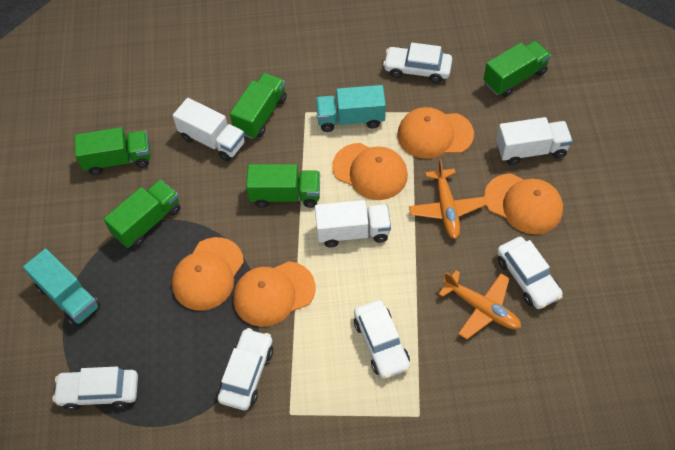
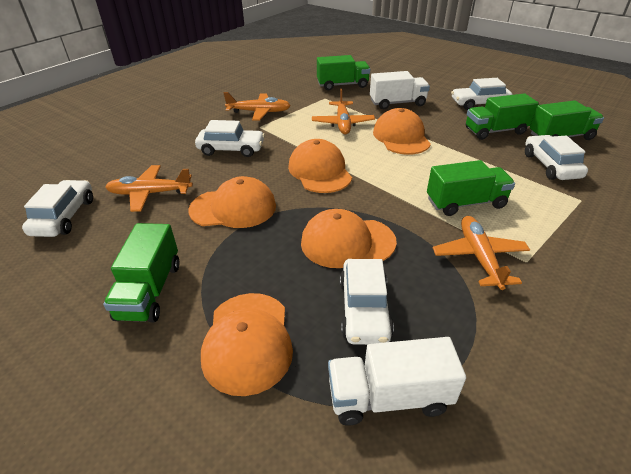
orange plane: 2 -> 4
turquoise truck: 2 -> 0
white truck: 3 -> 2

